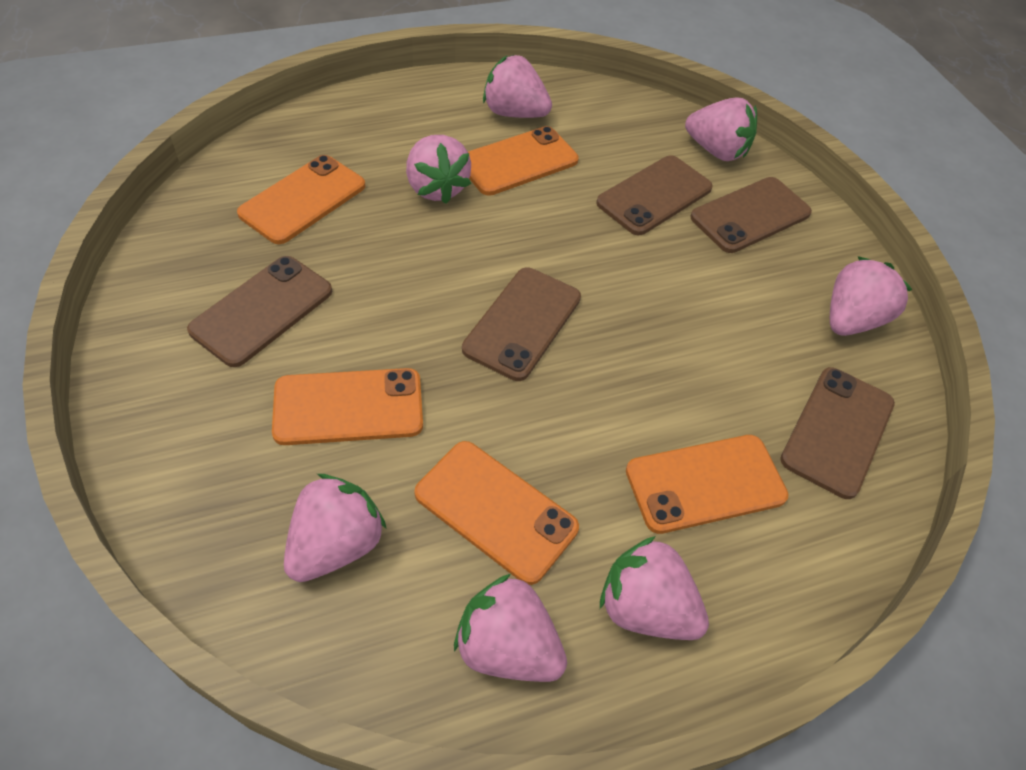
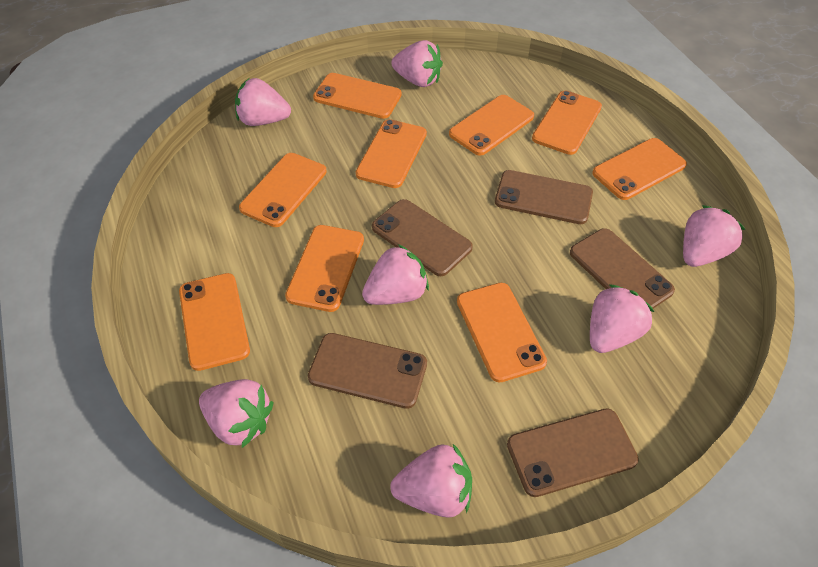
orange phone: 5 -> 9

